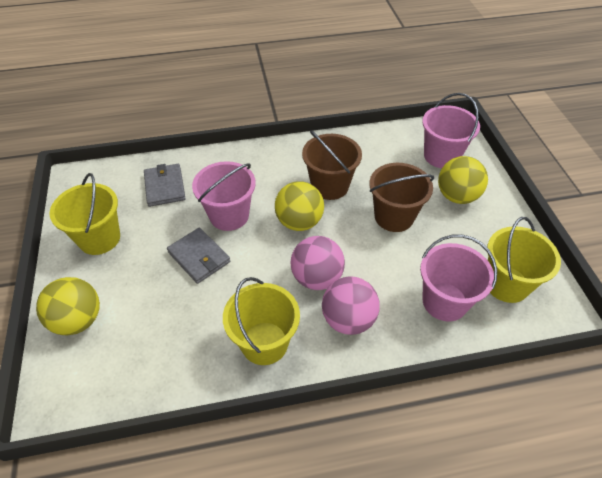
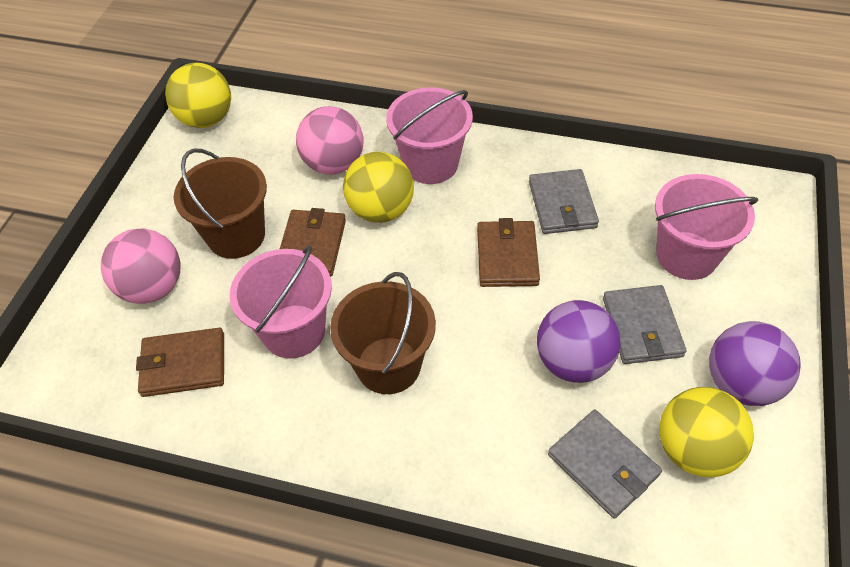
brown wallet: 0 -> 3
grey wallet: 2 -> 3
purple ball: 0 -> 2
yellow bucket: 3 -> 0

